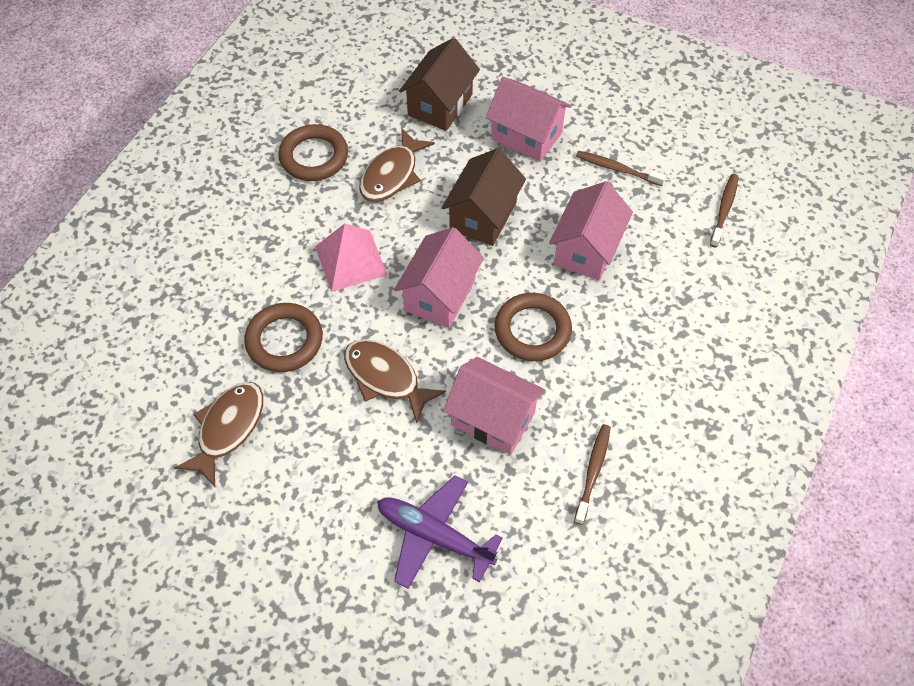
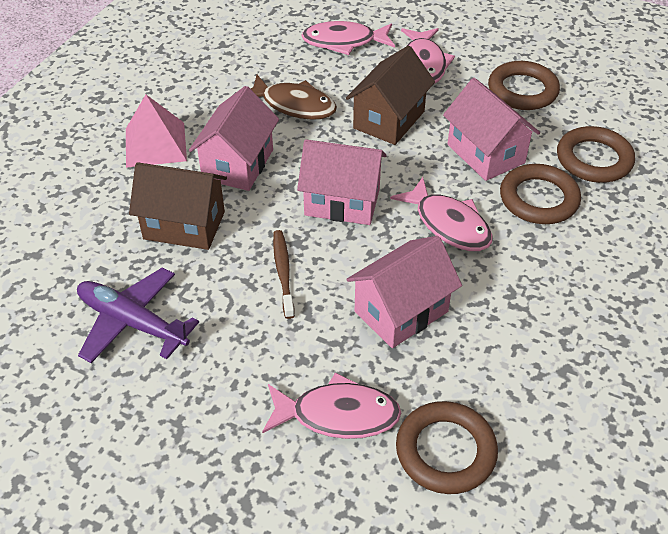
brown fish: 3 -> 1
brown ring: 3 -> 4
brown toothbrush: 3 -> 1
pink fish: 0 -> 4

